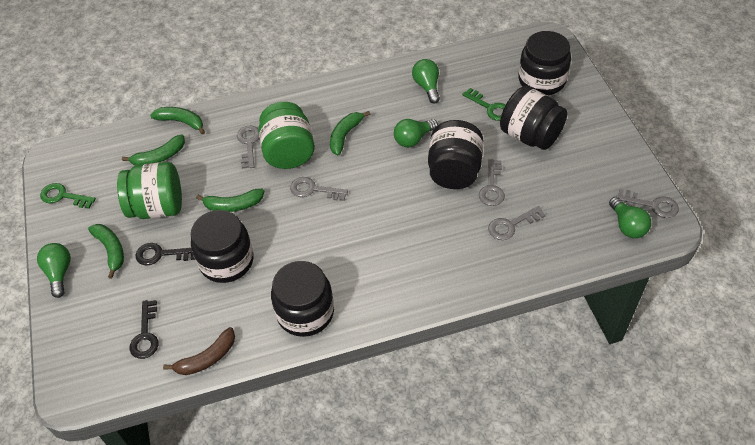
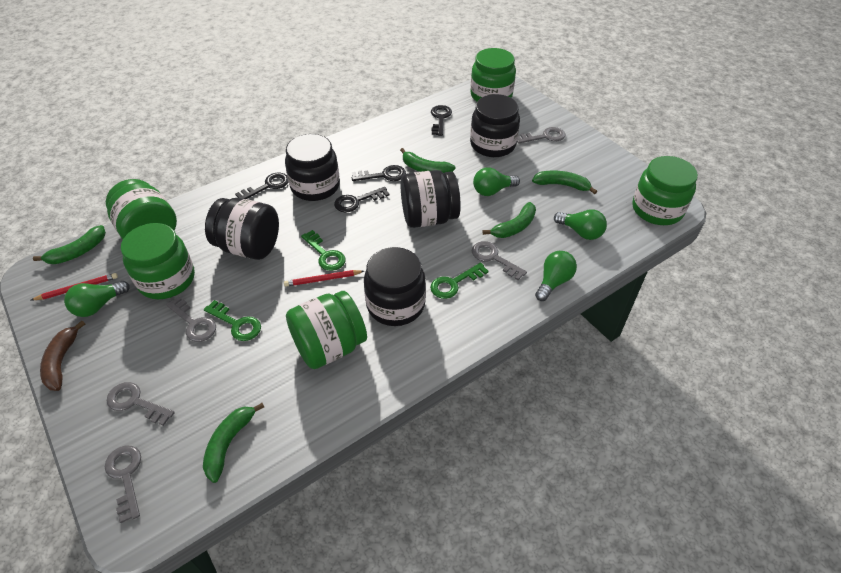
black key: 2 -> 4
green jar: 2 -> 5
green key: 2 -> 3
red pencil: 0 -> 2

